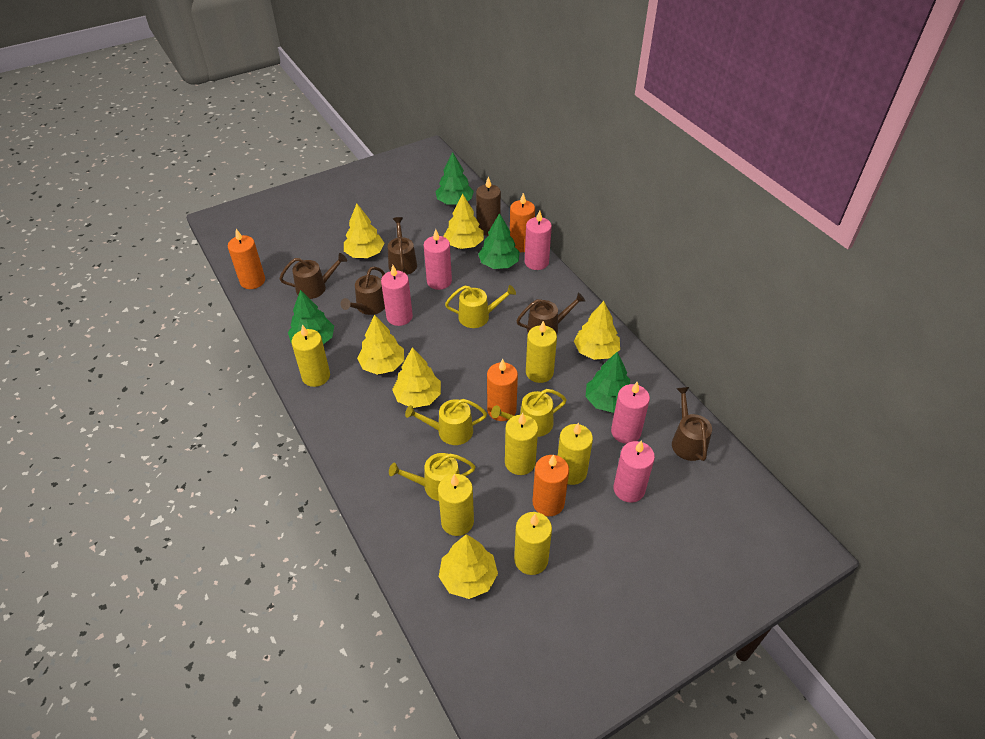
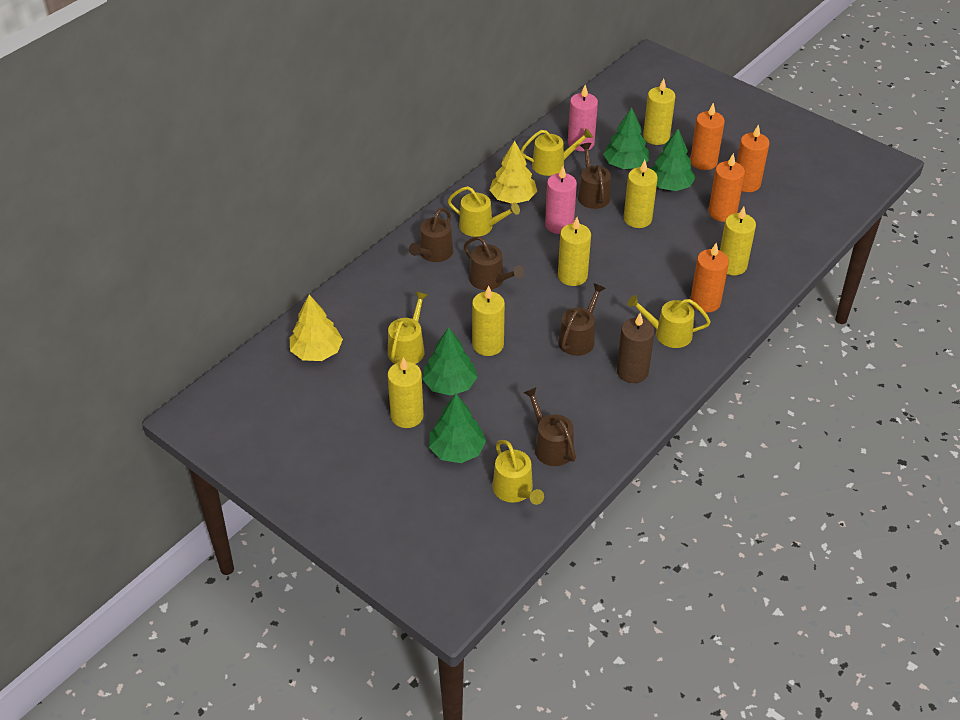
pink candle: 5 -> 2
yellow tree: 6 -> 2
yellow watering can: 4 -> 5

